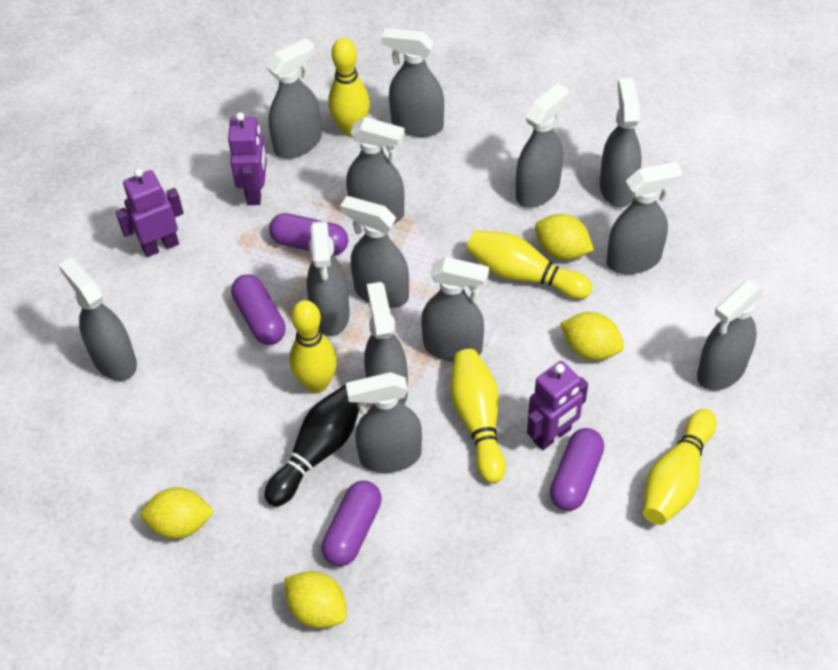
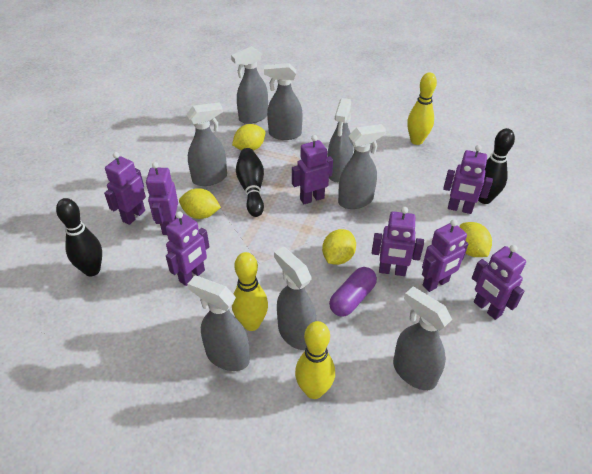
black bowling pin: 1 -> 3
grey spray bottle: 13 -> 8
purple capsule: 4 -> 1
purple robot: 3 -> 8
yellow bowling pin: 5 -> 3

